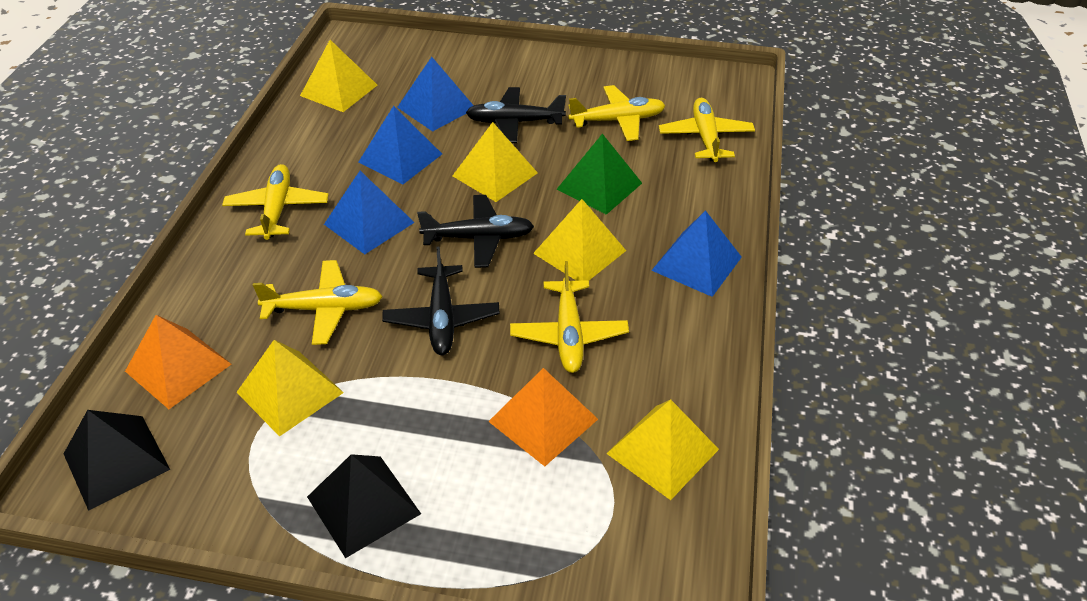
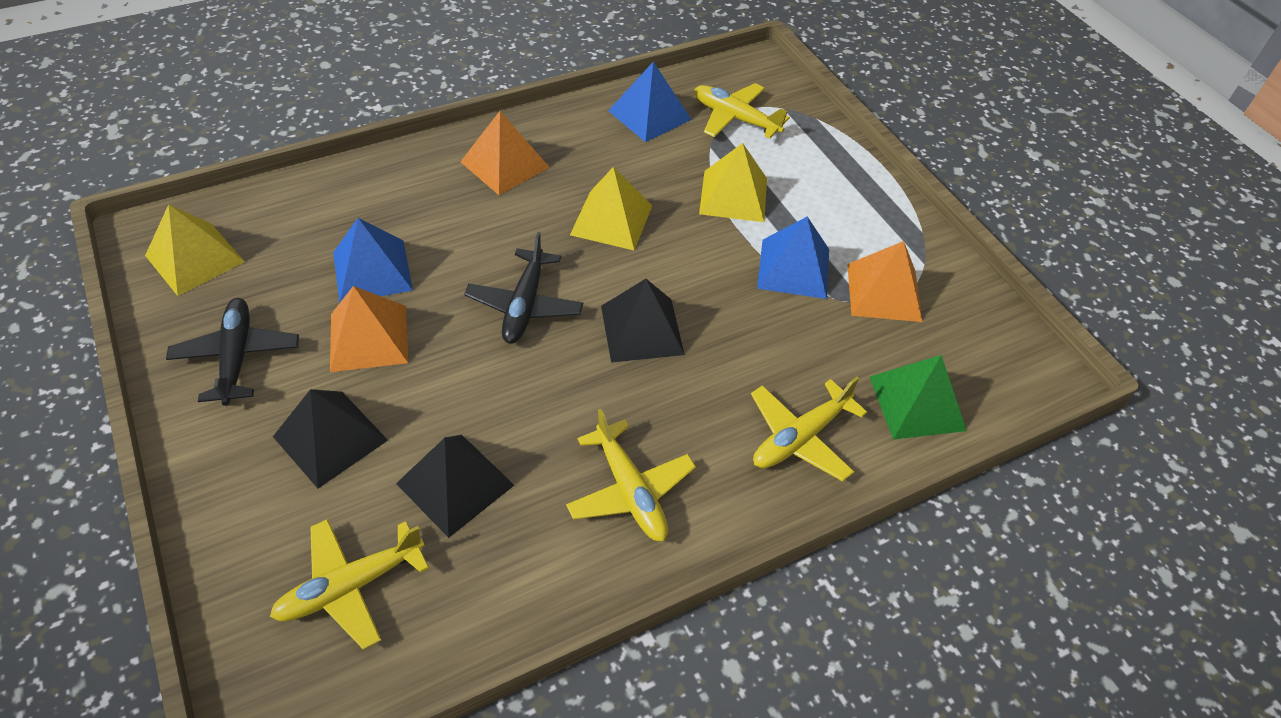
black plane: 3 -> 2
black pyramid: 2 -> 3
blue pyramid: 4 -> 3
orange pyramid: 2 -> 3
yellow plane: 5 -> 4
yellow pyramid: 5 -> 3

